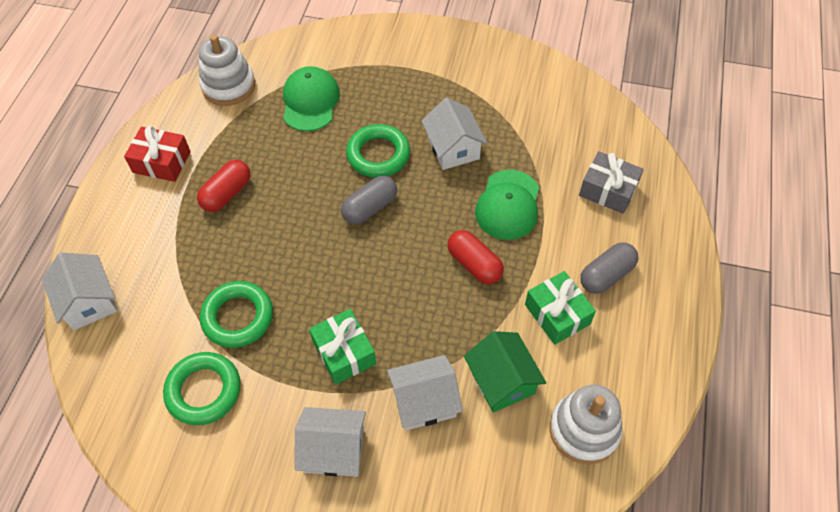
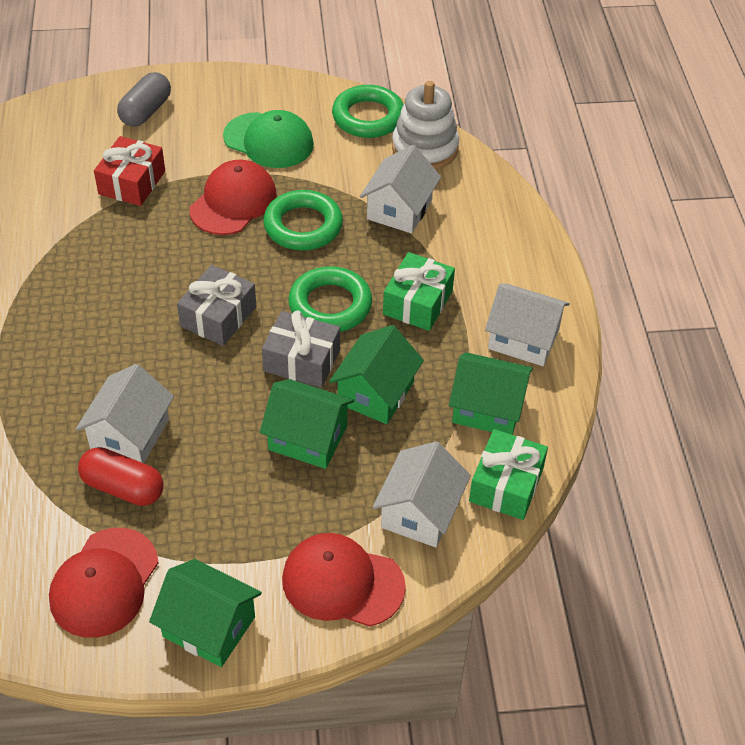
green cap: 2 -> 1
green house: 1 -> 4
grey capsule: 2 -> 1
grey gift: 1 -> 2
red cap: 0 -> 3
red capsule: 2 -> 1
white stacking toy: 2 -> 1

